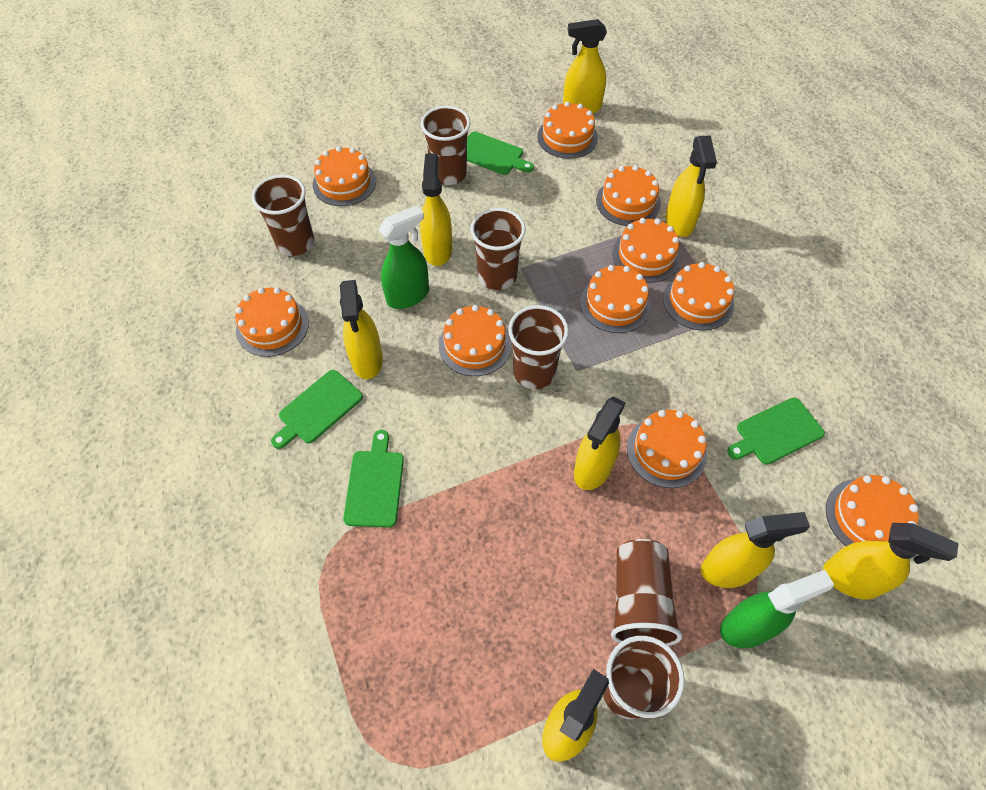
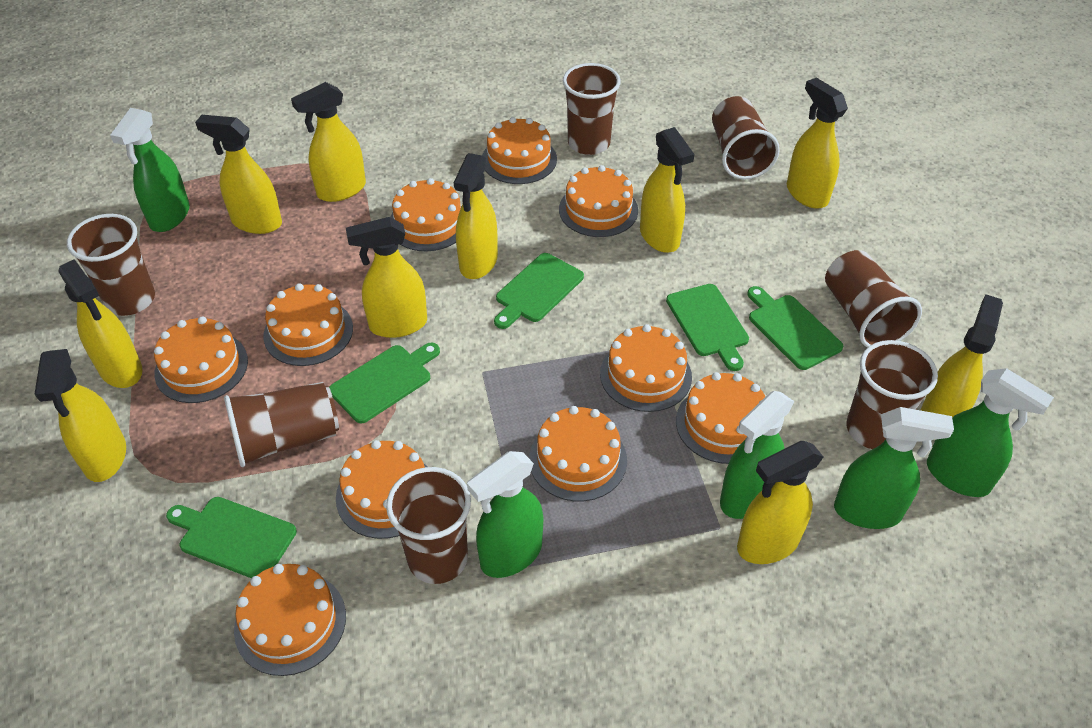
brown cup: 6 -> 7
green cutting board: 4 -> 5
green spray bottle: 2 -> 5
yellow spray bottle: 8 -> 10

